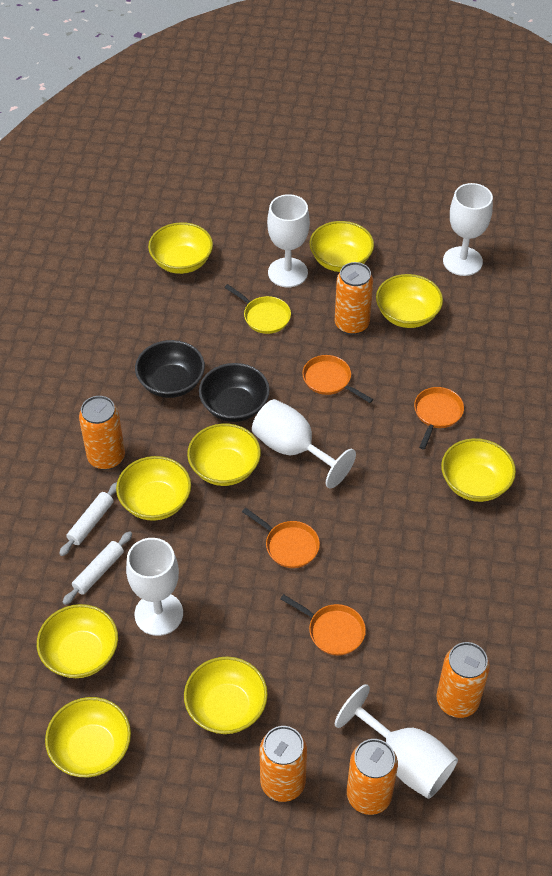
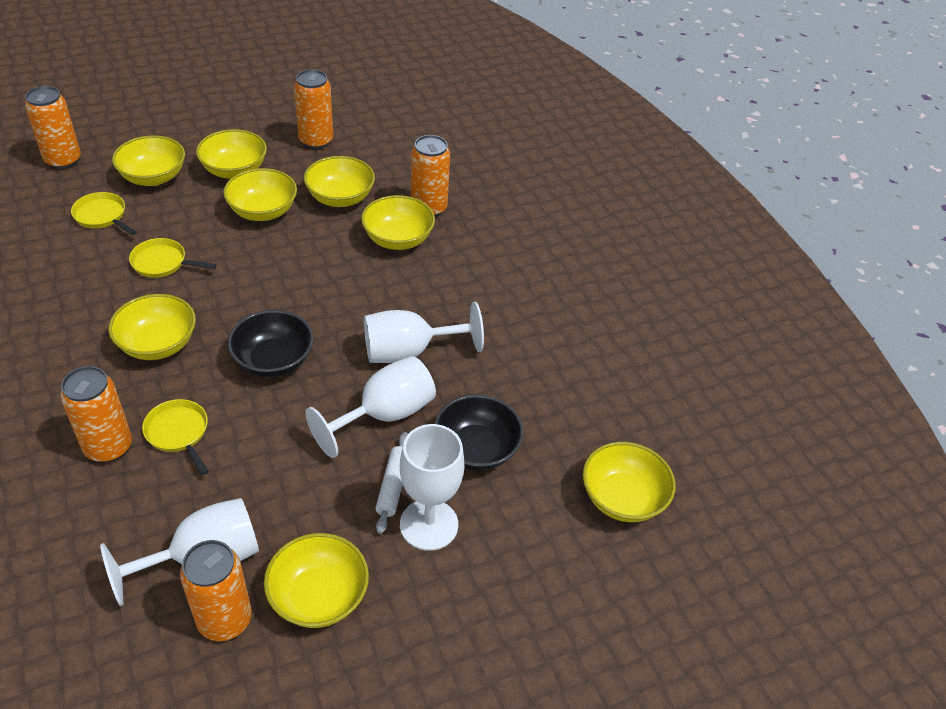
orange pan: 4 -> 0
white goblet: 5 -> 4
white rolling pin: 2 -> 1
yellow bowl: 9 -> 8
yellow pan: 1 -> 3

